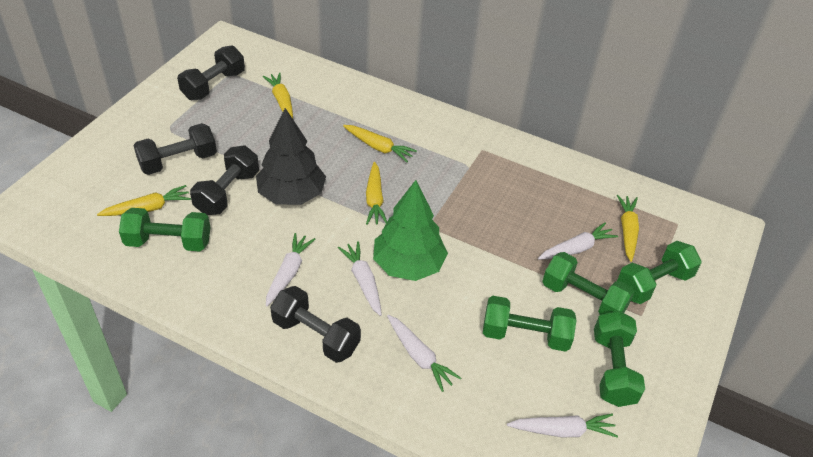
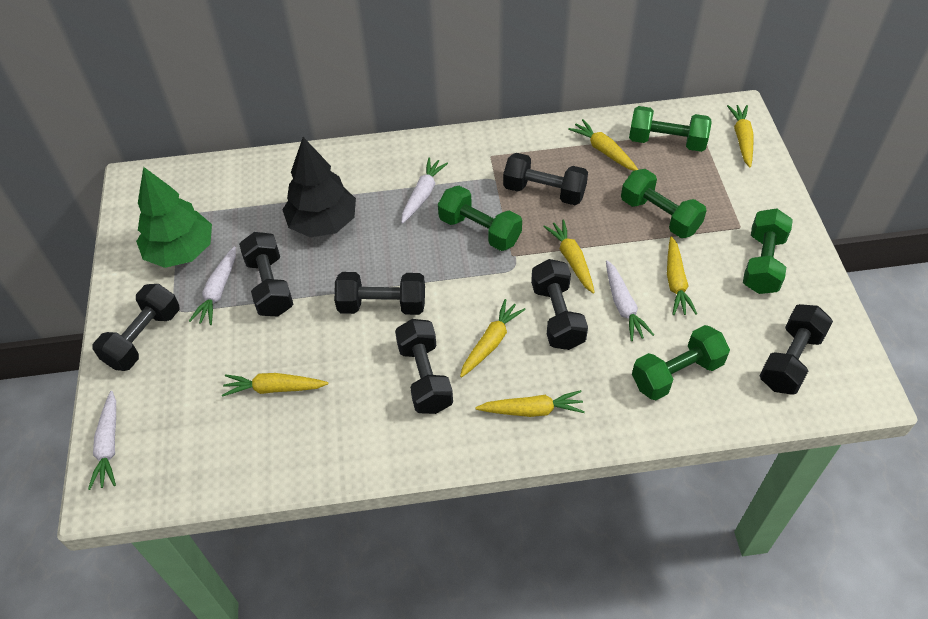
black dumbbell: 4 -> 7
white carrot: 5 -> 4
yellow carrot: 5 -> 7

